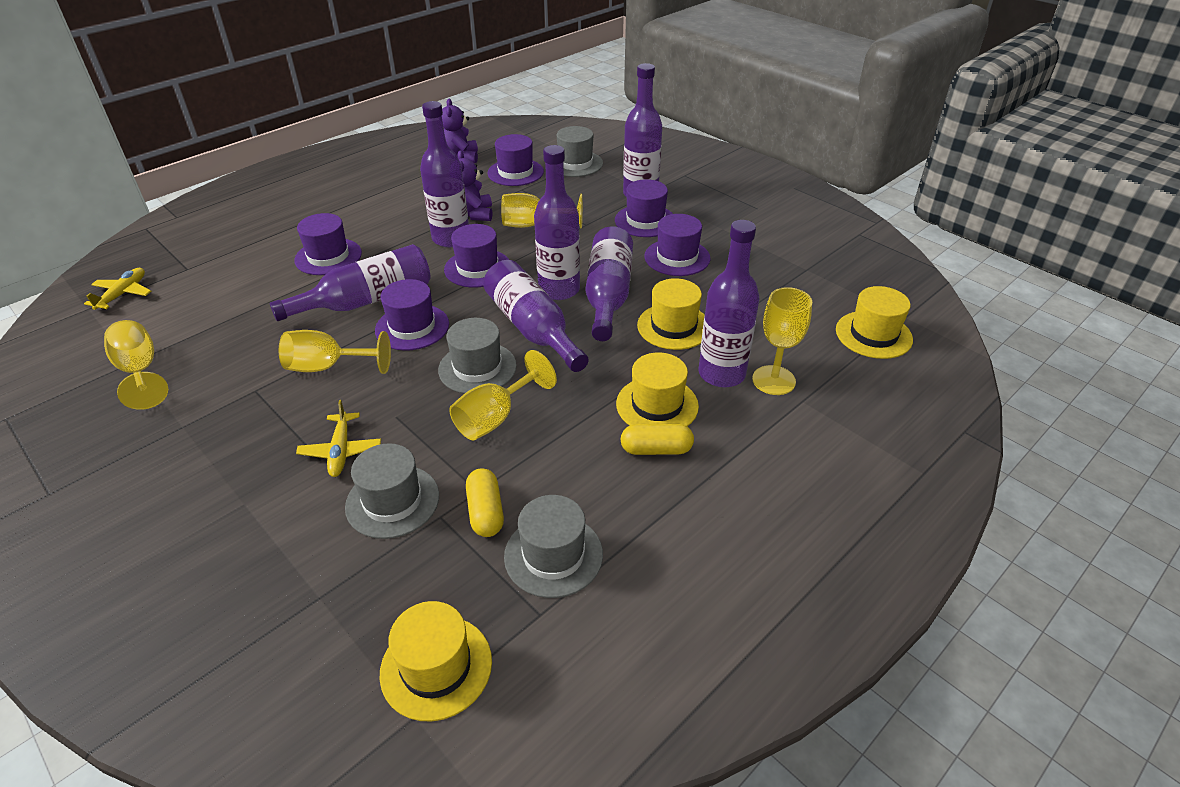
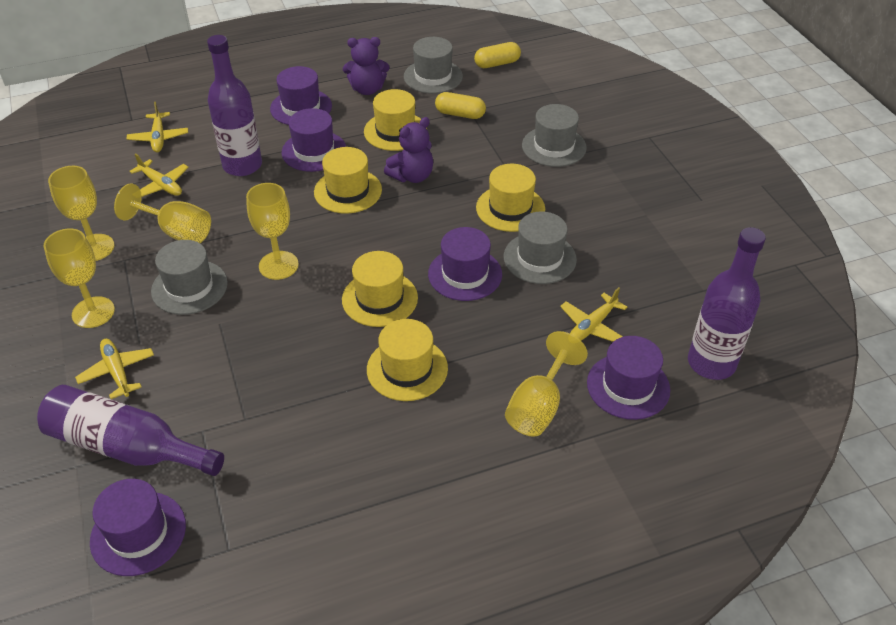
purple bottle: 7 -> 3
purple hat: 6 -> 5
yellow hat: 4 -> 5
yellow plane: 2 -> 4

